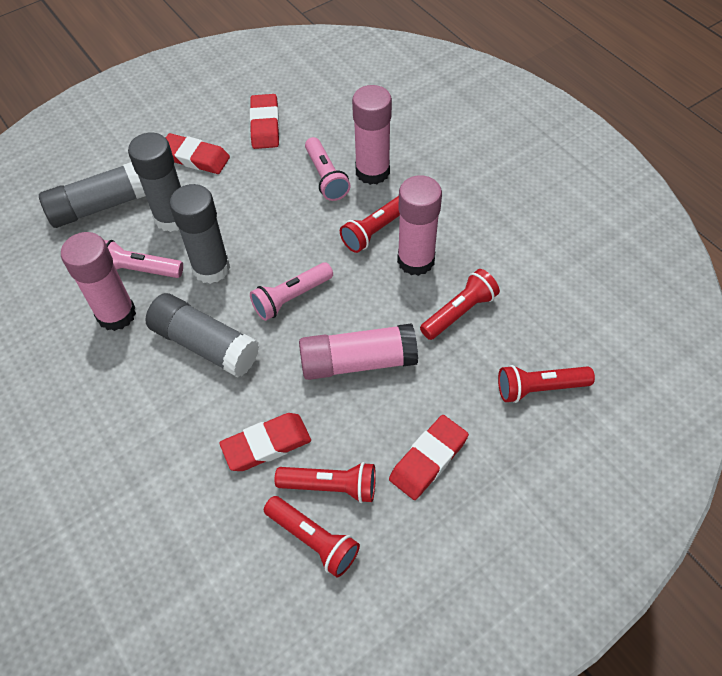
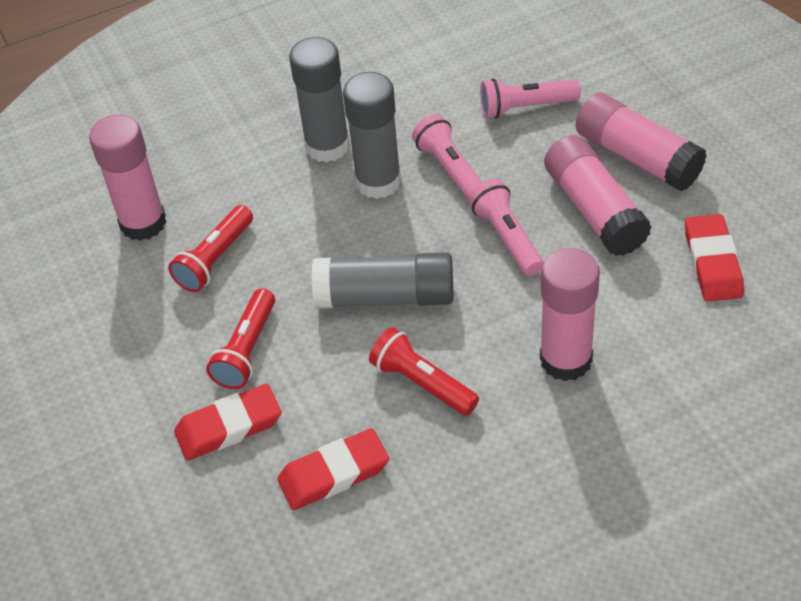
grey glue stick: 4 -> 3
red eraser: 4 -> 3
red flashlight: 5 -> 3

